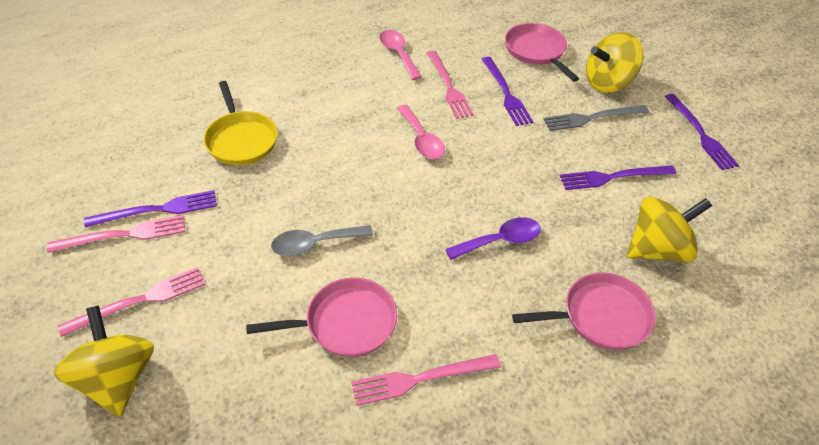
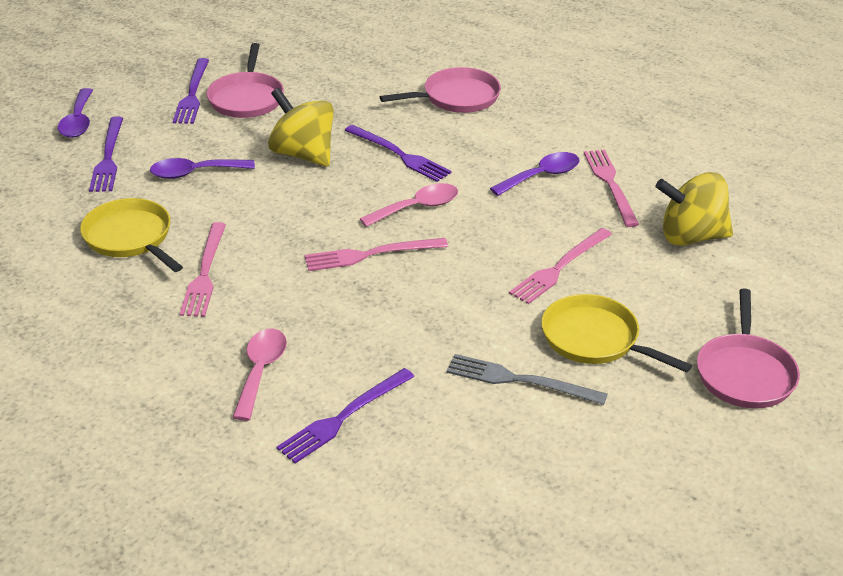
grey spoon: 1 -> 0
purple spoon: 1 -> 3
yellow pan: 1 -> 2
yellow spinning top: 3 -> 2

